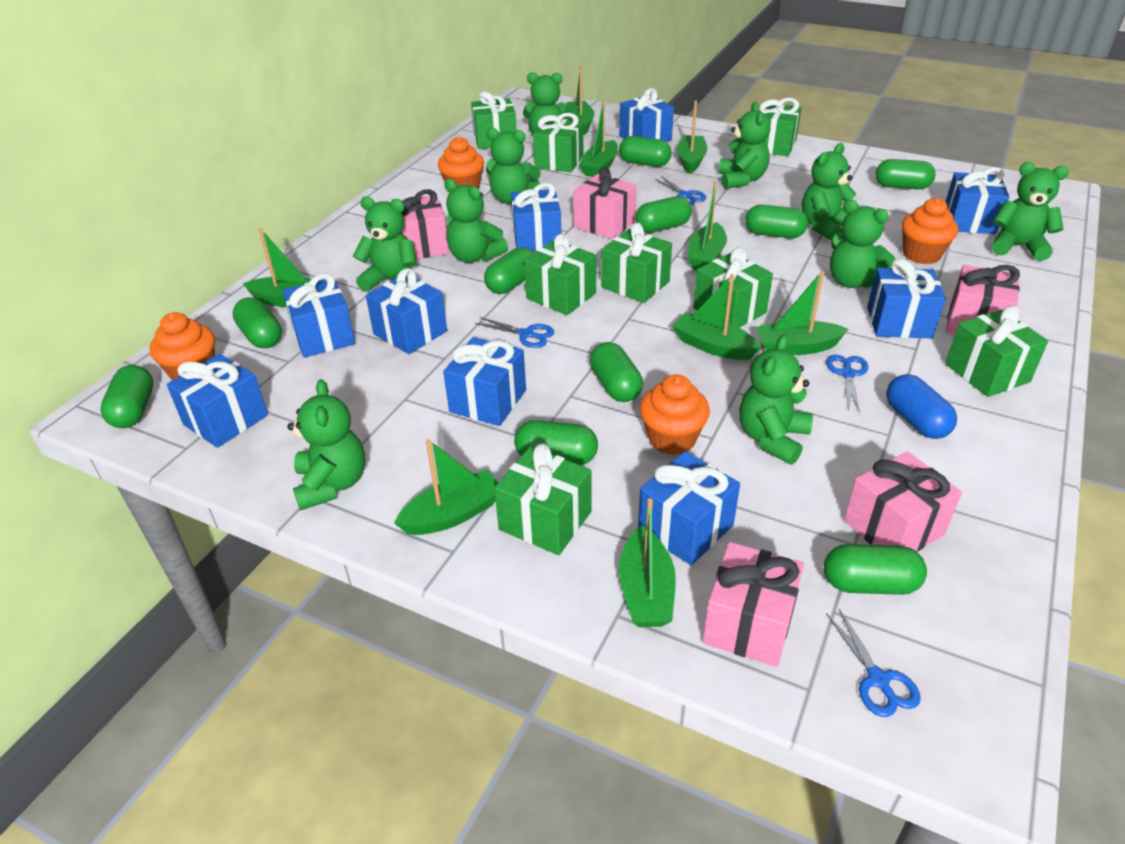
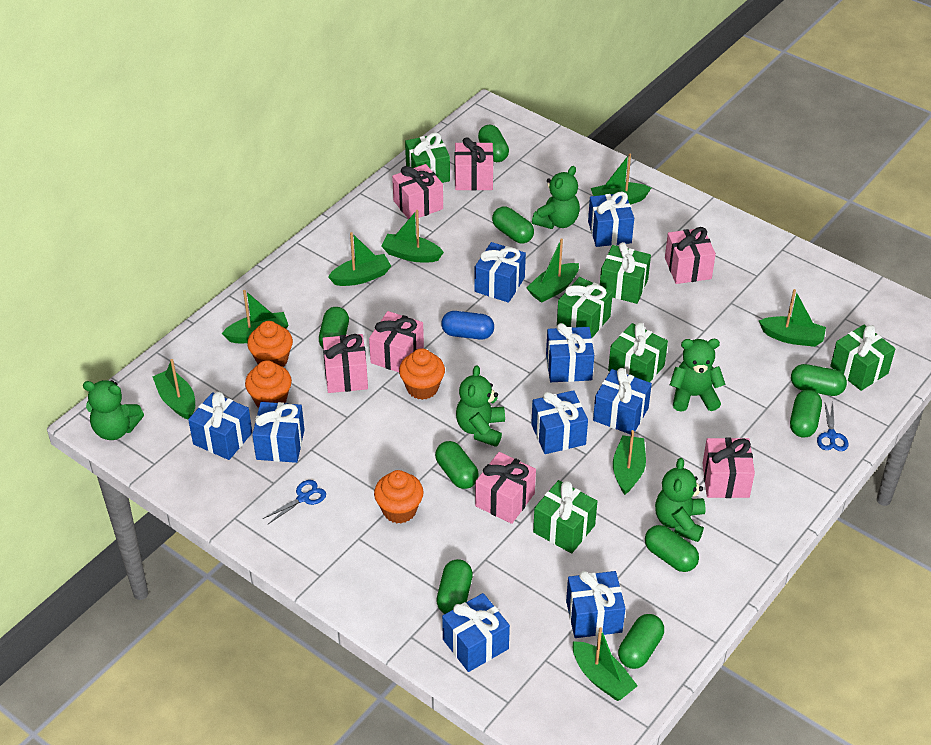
blue scissors: 4 -> 2
green capsule: 10 -> 9
green gift: 8 -> 6
green teddy bear: 10 -> 5
pink gift: 5 -> 7

